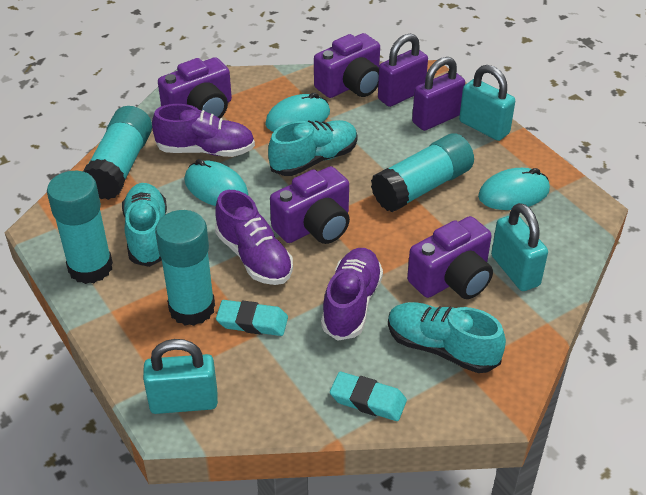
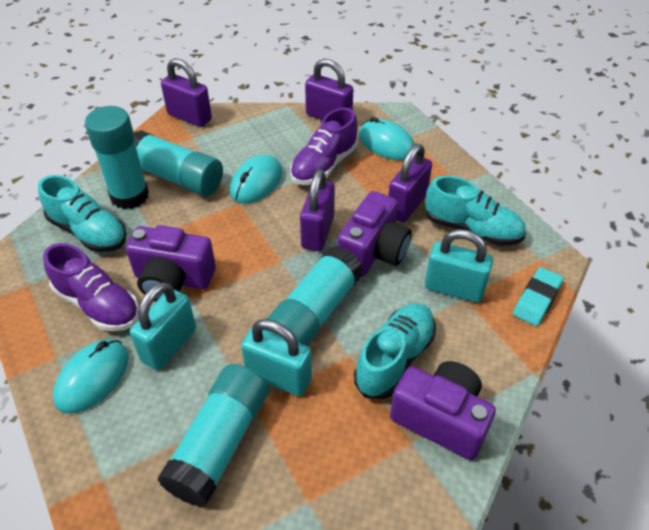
purple camera: 4 -> 3
purple padlock: 2 -> 4
purple shoe: 3 -> 2
turquoise eraser: 2 -> 1

